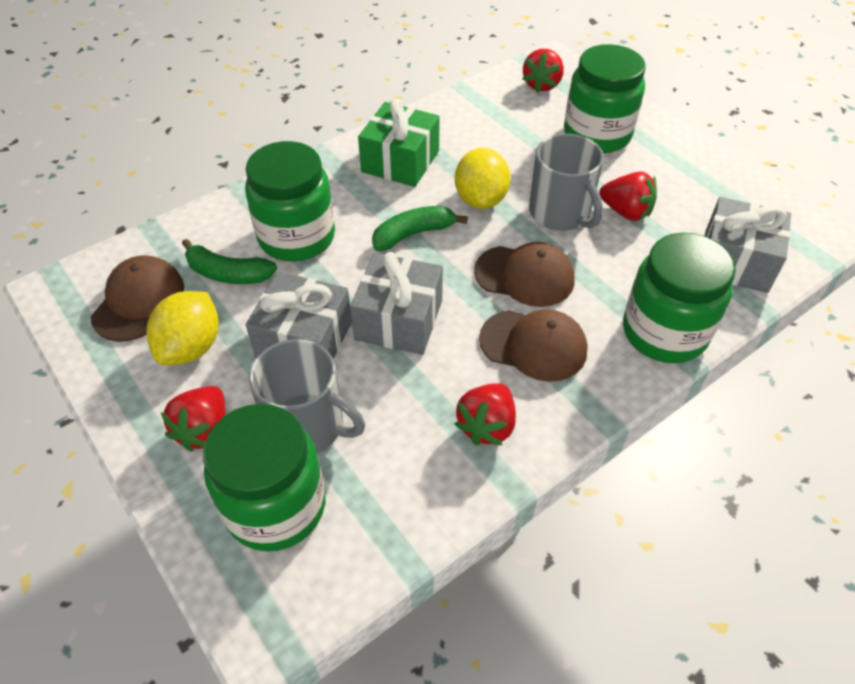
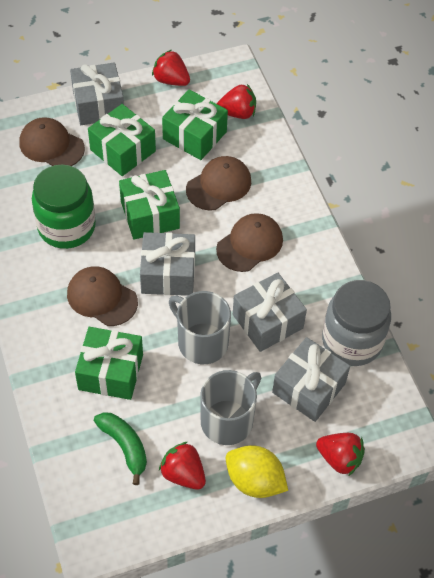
brown cap: 3 -> 4
green banana: 2 -> 1
green gift: 1 -> 4
green jar: 4 -> 1
grey gift: 3 -> 4
grey jar: 0 -> 1
yellow lemon: 2 -> 1

